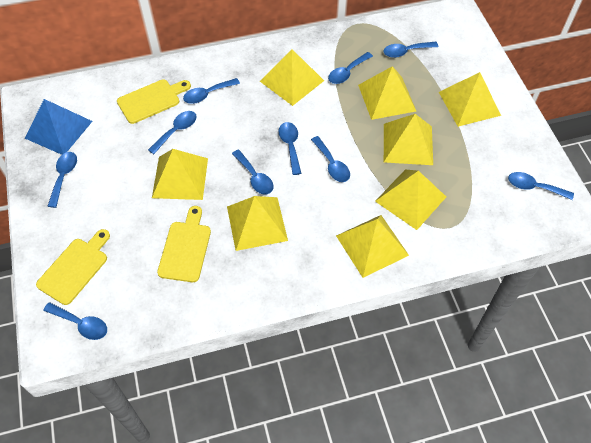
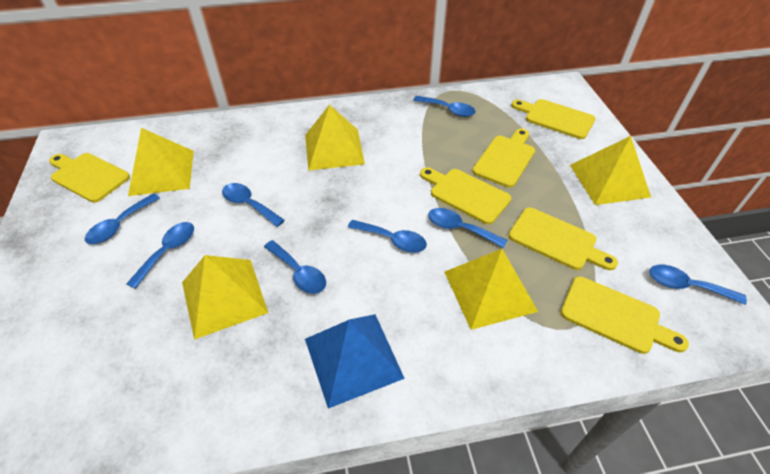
blue spoon: 10 -> 8
yellow cutting board: 3 -> 6
yellow pyramid: 8 -> 5

